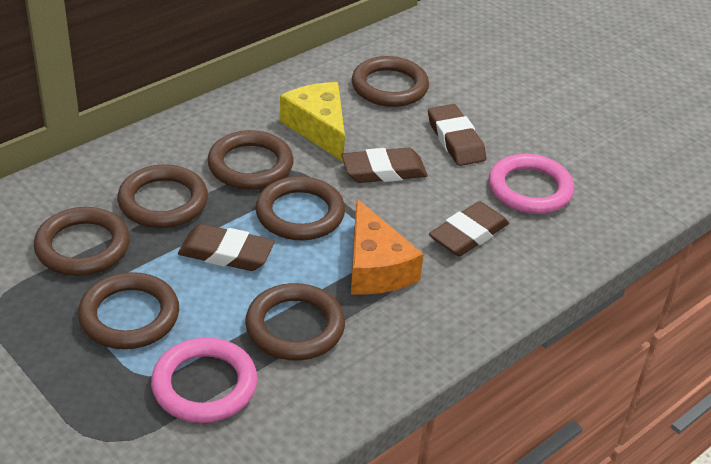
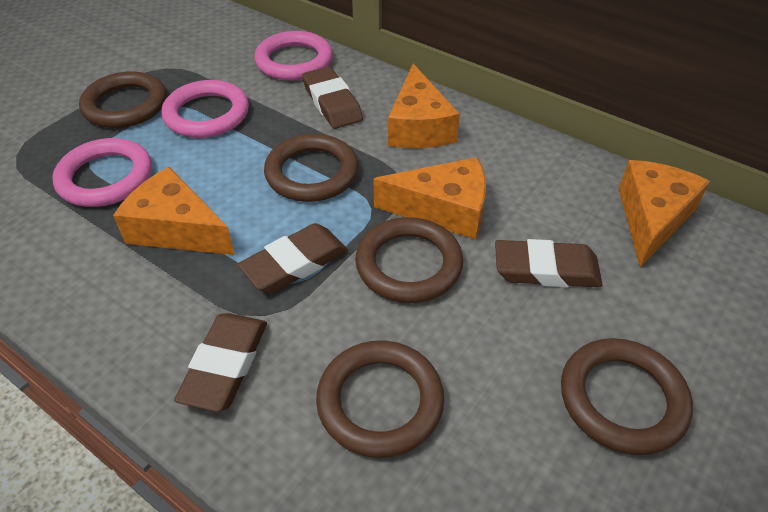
brown ring: 7 -> 5
orange cheese: 1 -> 4
pink ring: 2 -> 3
yellow cheese: 1 -> 0

